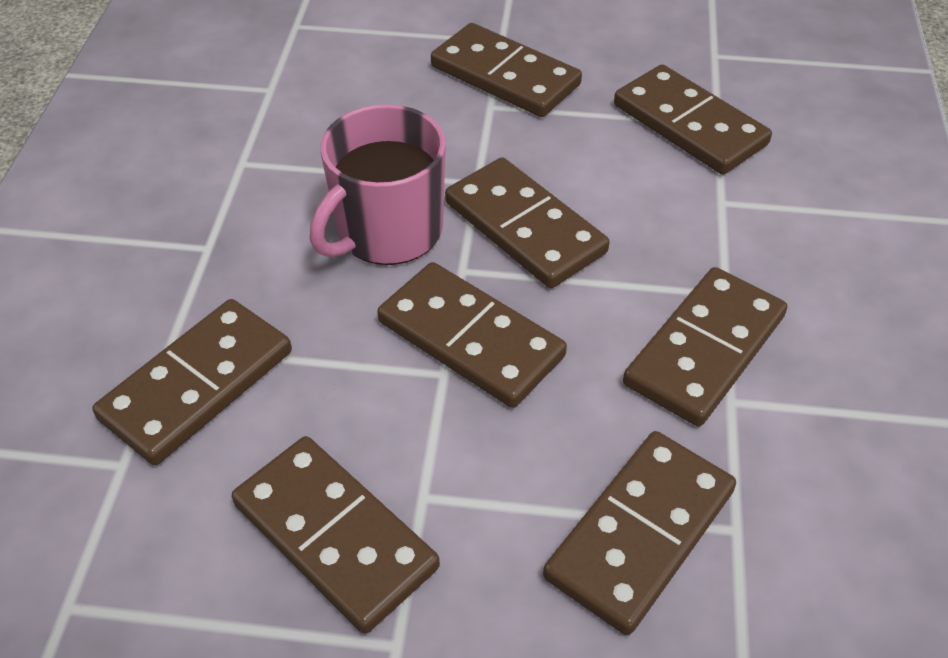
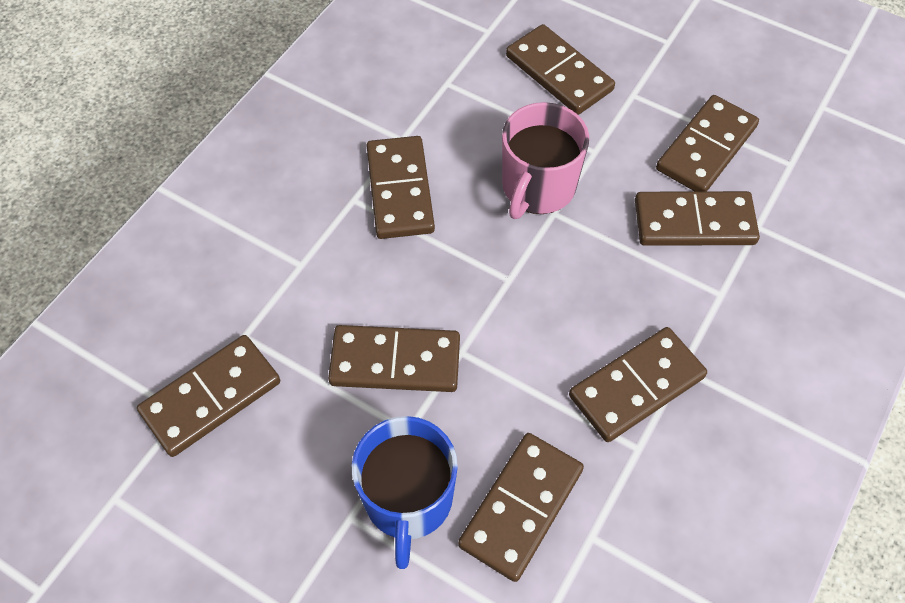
blue mug: 0 -> 1

